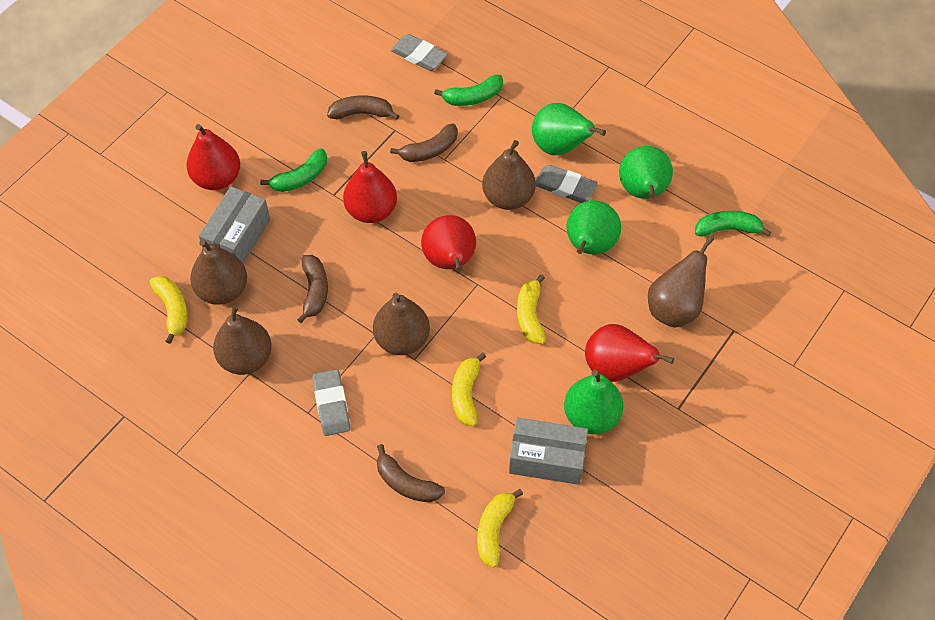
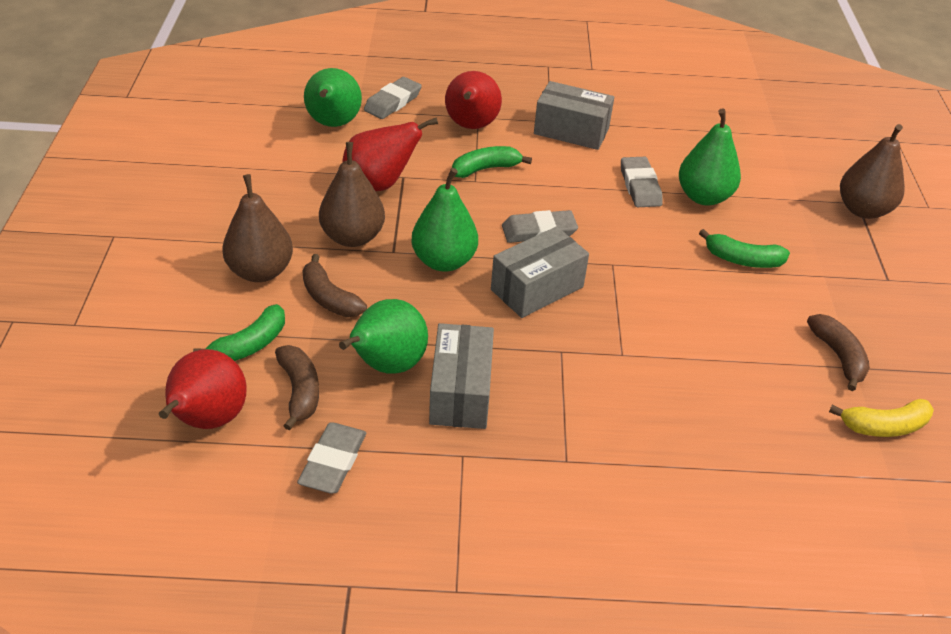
brown banana: 4 -> 3
brown pear: 5 -> 3
grey box: 2 -> 3
grey eraser: 3 -> 4
red pear: 4 -> 3
yellow banana: 4 -> 1

